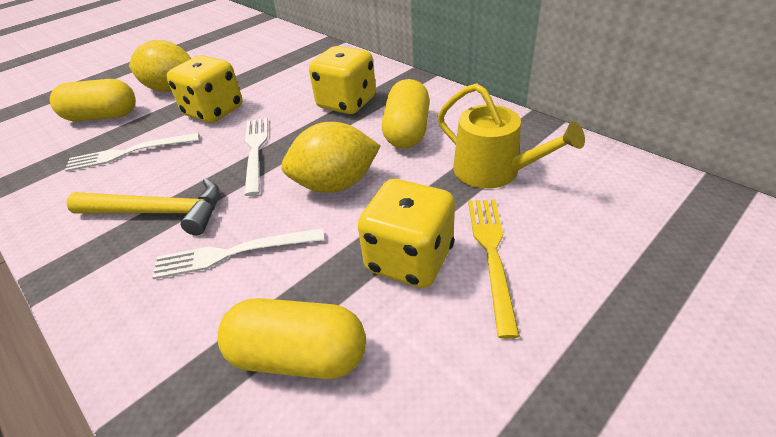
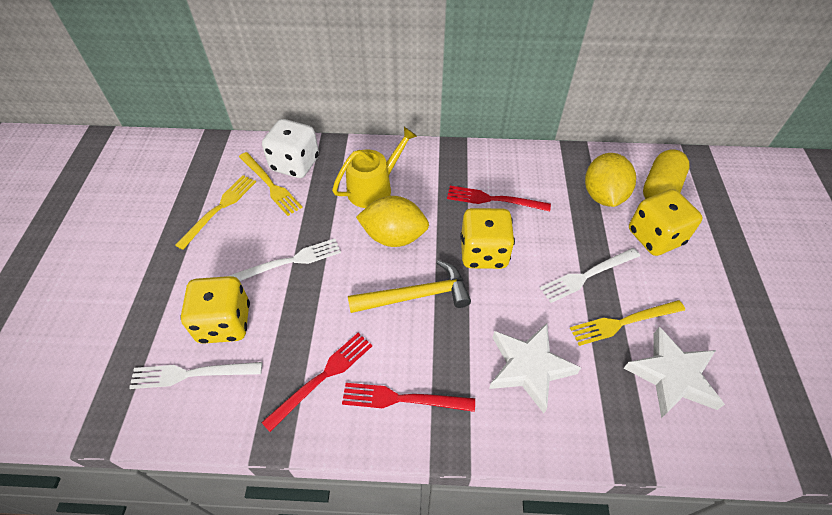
red fork: 0 -> 3
white dice: 0 -> 1
white star: 0 -> 2
yellow capsule: 3 -> 1
yellow fork: 1 -> 3

